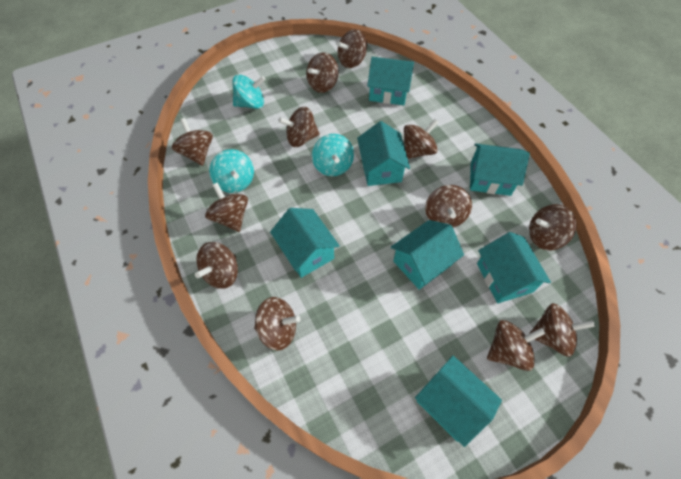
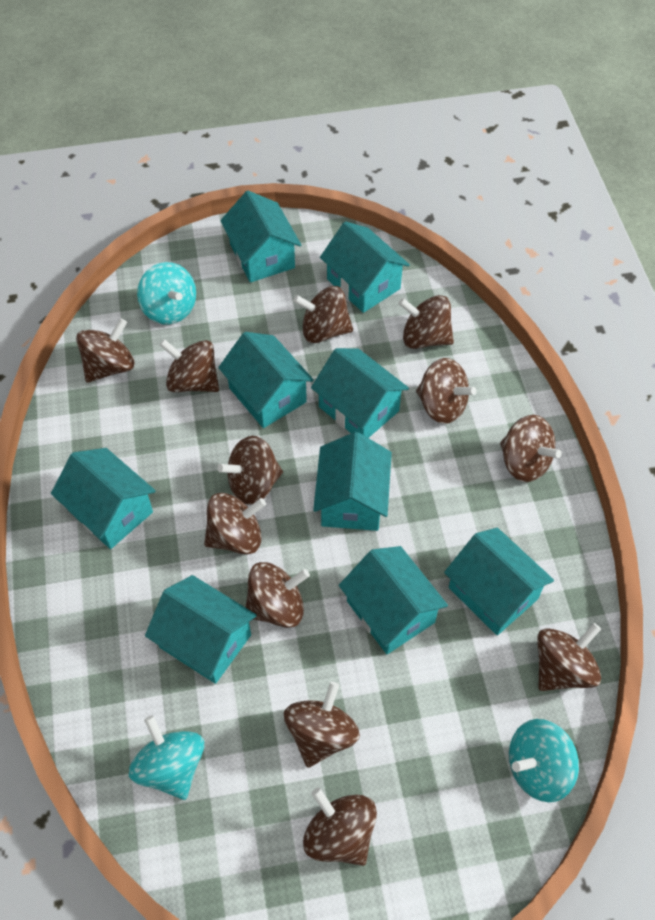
turquoise house: 7 -> 9

